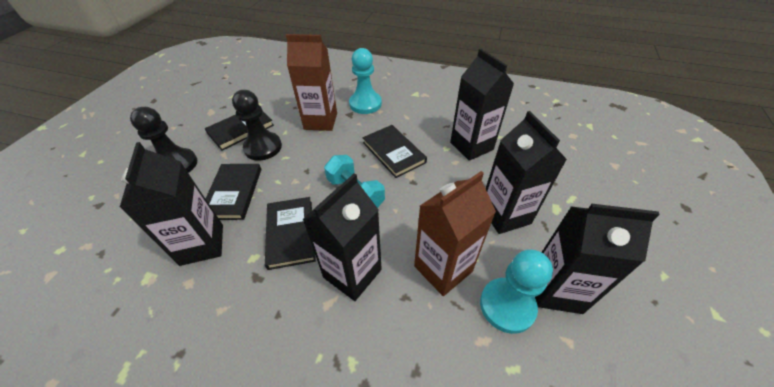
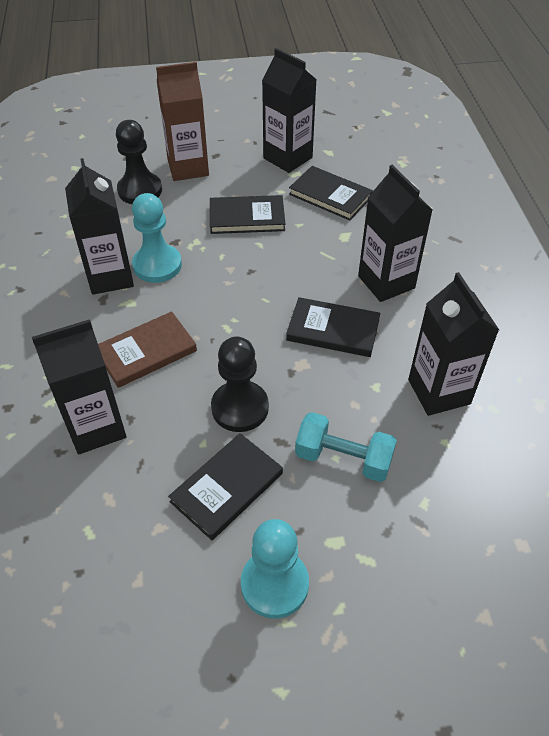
brown book: 0 -> 1
brown carton: 2 -> 1

